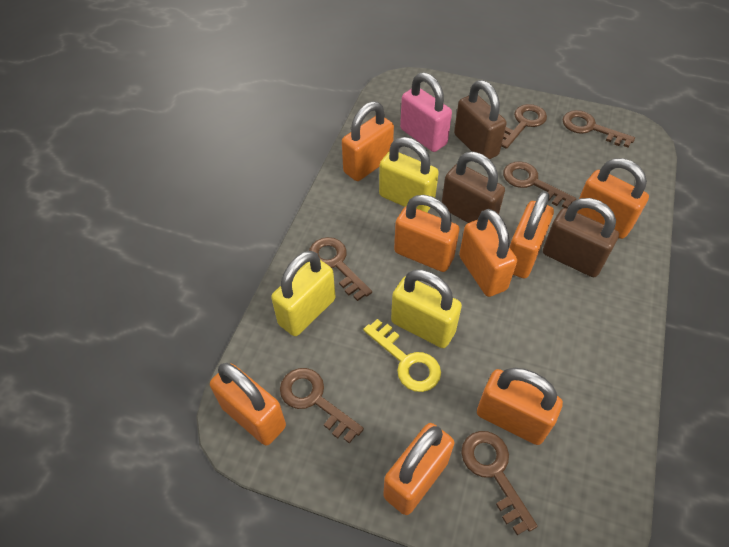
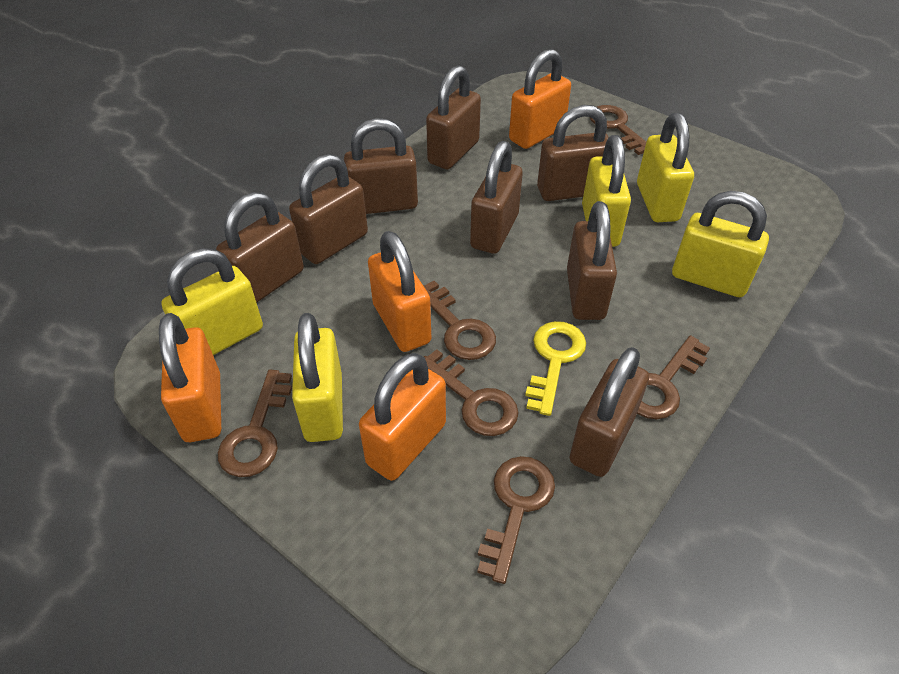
brown padlock: 3 -> 8
orange padlock: 8 -> 4
pink padlock: 1 -> 0
yellow padlock: 3 -> 5

